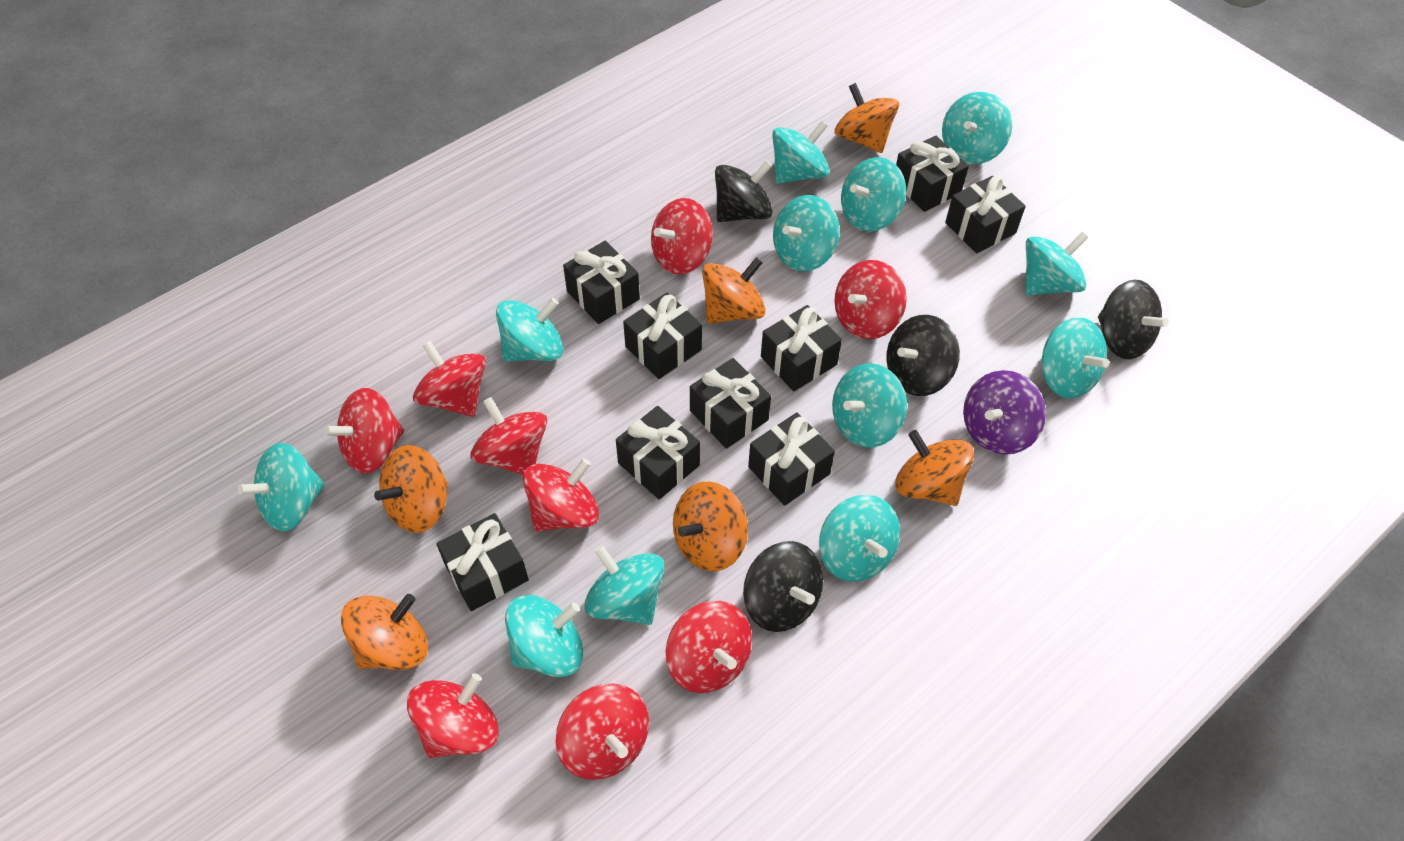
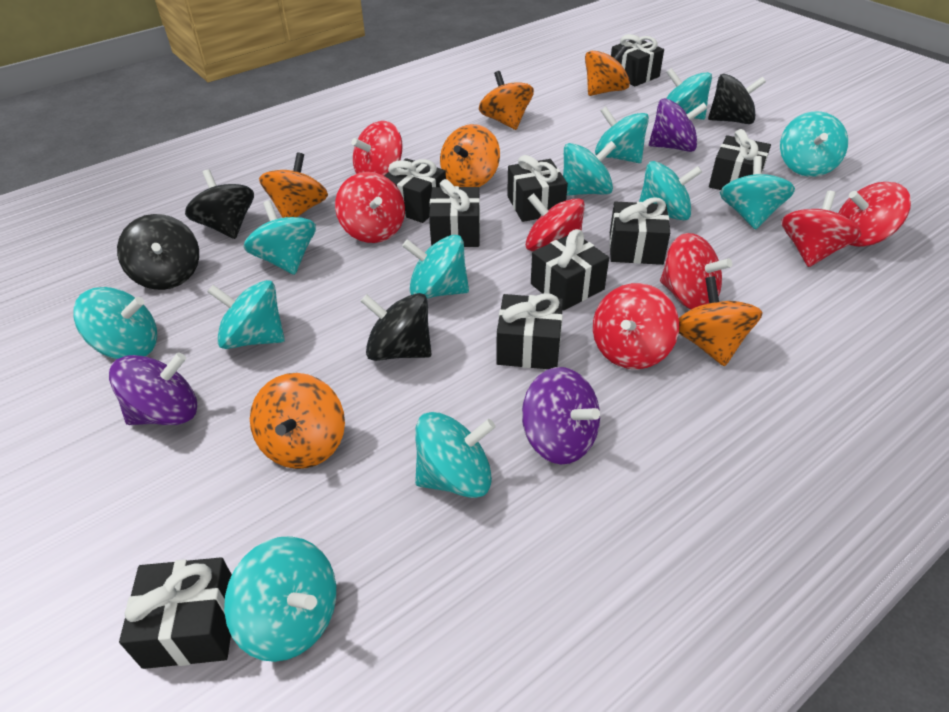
purple spinning top: 1 -> 3
red spinning top: 9 -> 7

